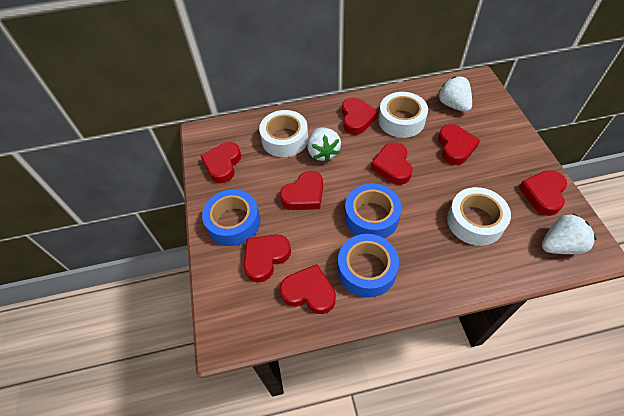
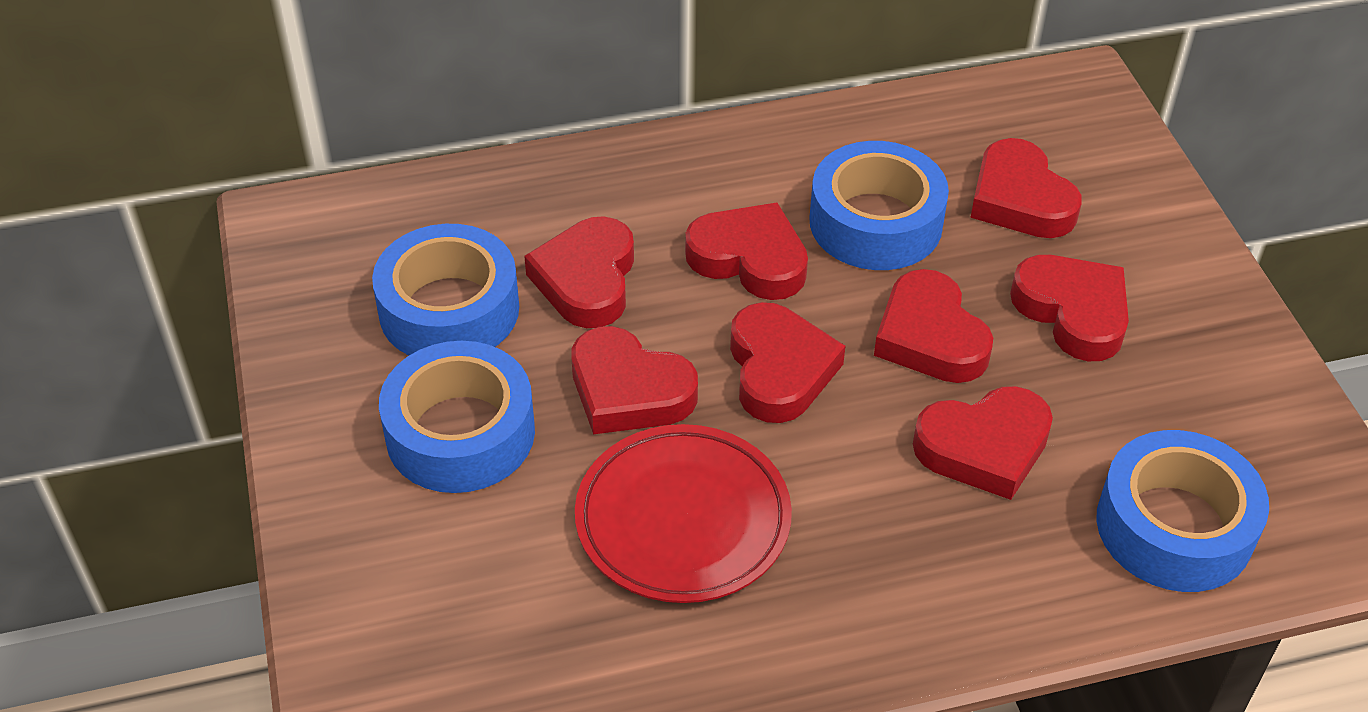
blue tape: 3 -> 4
red plate: 0 -> 1
white strawberry: 3 -> 0
white tape: 3 -> 0

